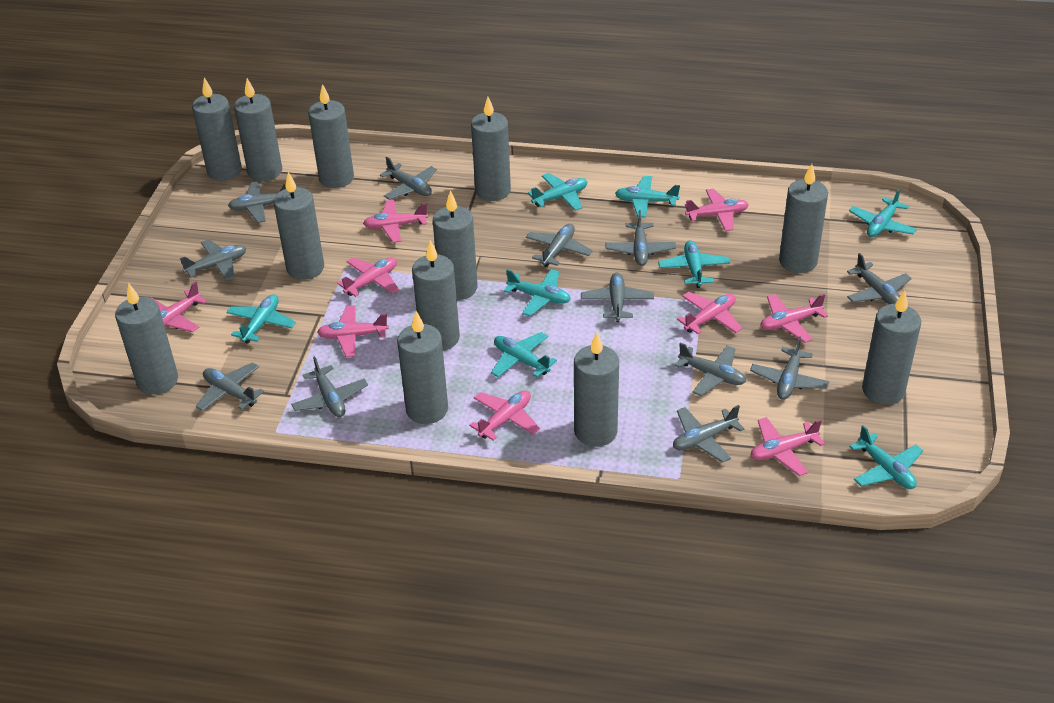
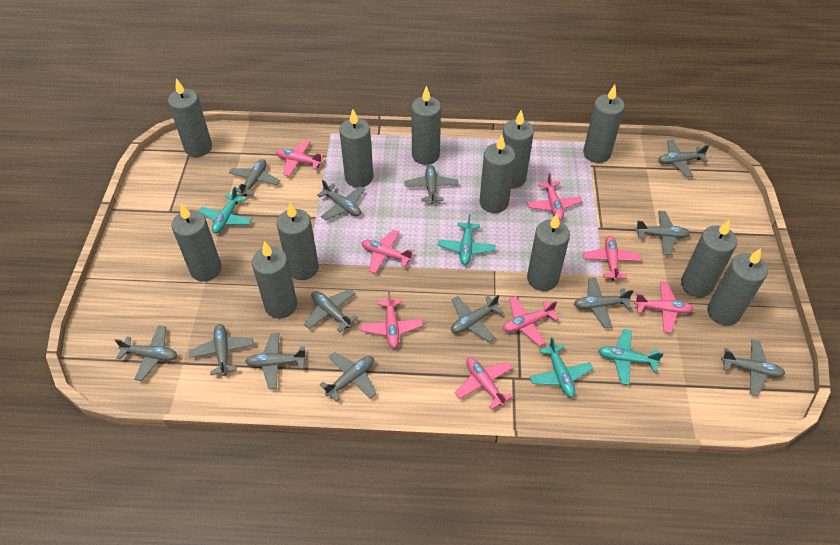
grey plane: 12 -> 13
pink plane: 9 -> 8
turquoise plane: 8 -> 4

